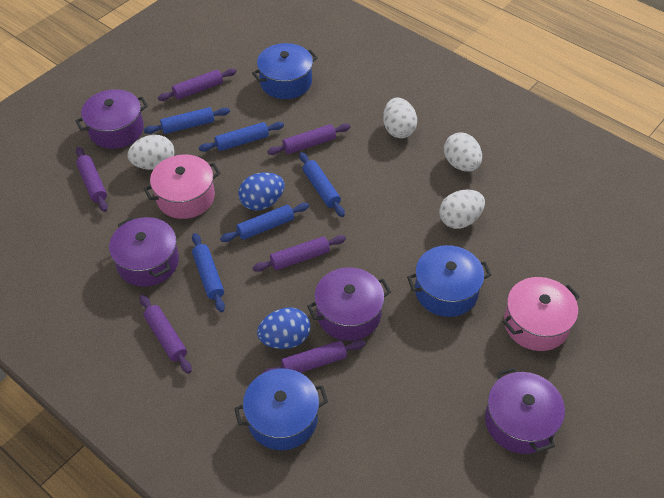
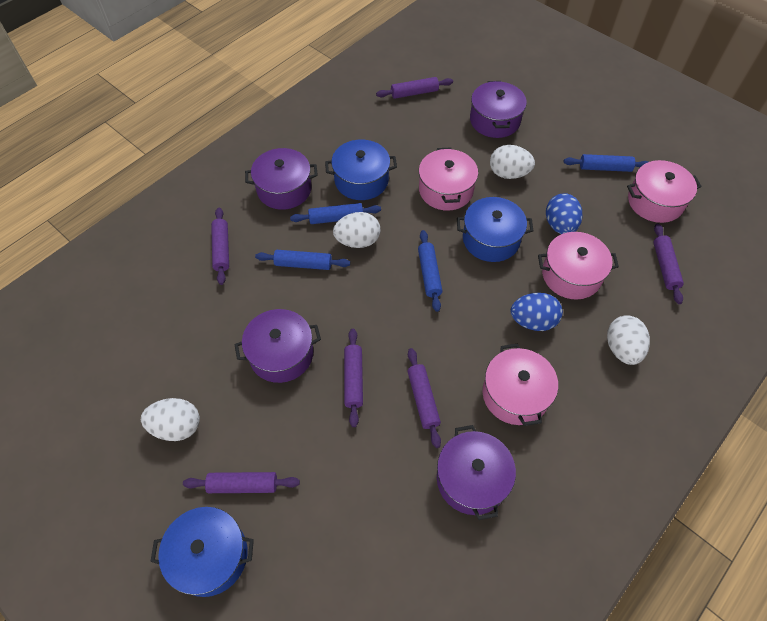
blue rolling pin: 5 -> 4
pink pot: 2 -> 4

